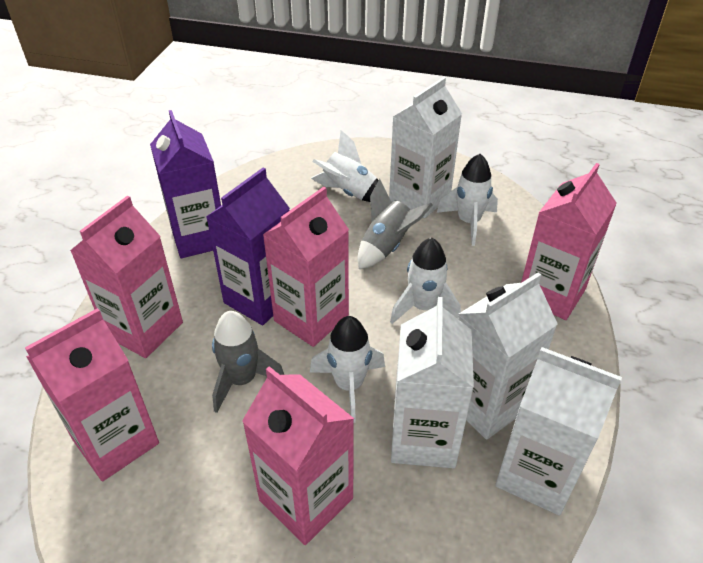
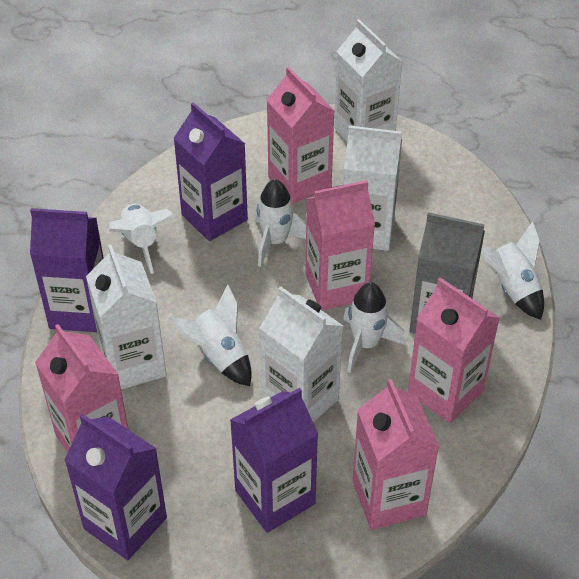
grey carton: 0 -> 1
grey rocket: 2 -> 0
purple carton: 2 -> 4
white rocket: 4 -> 5

